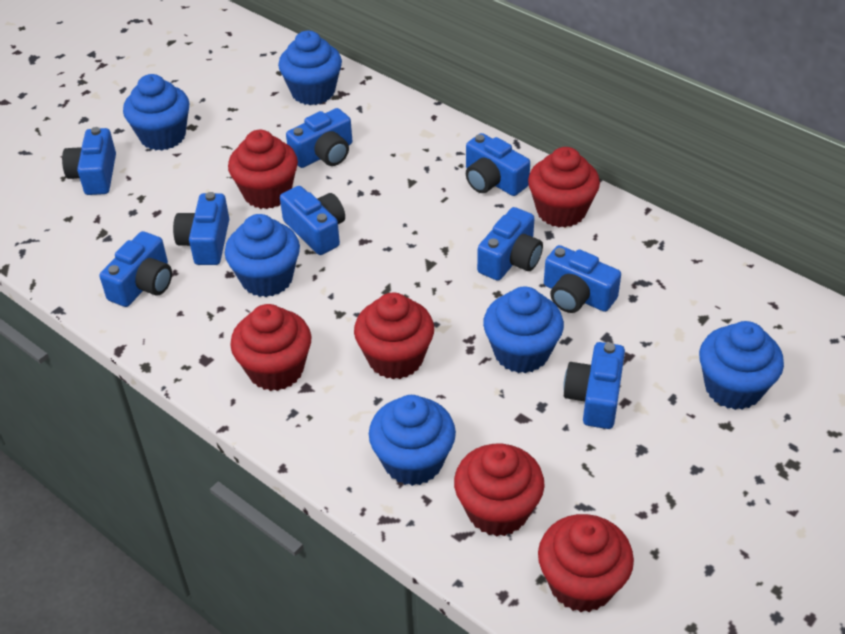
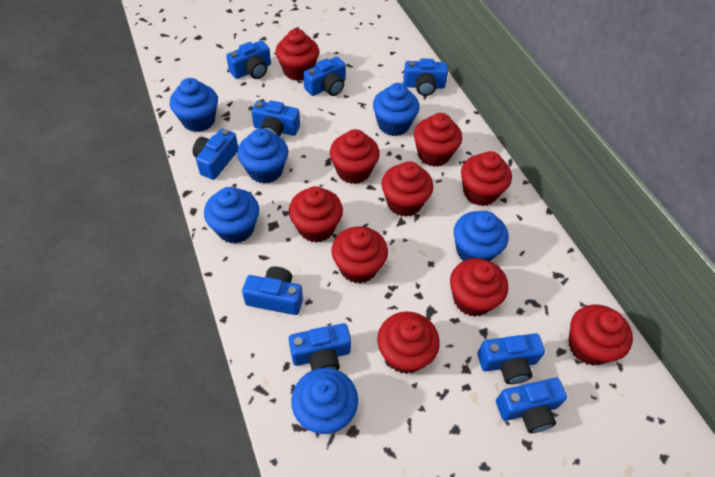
red cupcake: 6 -> 10

